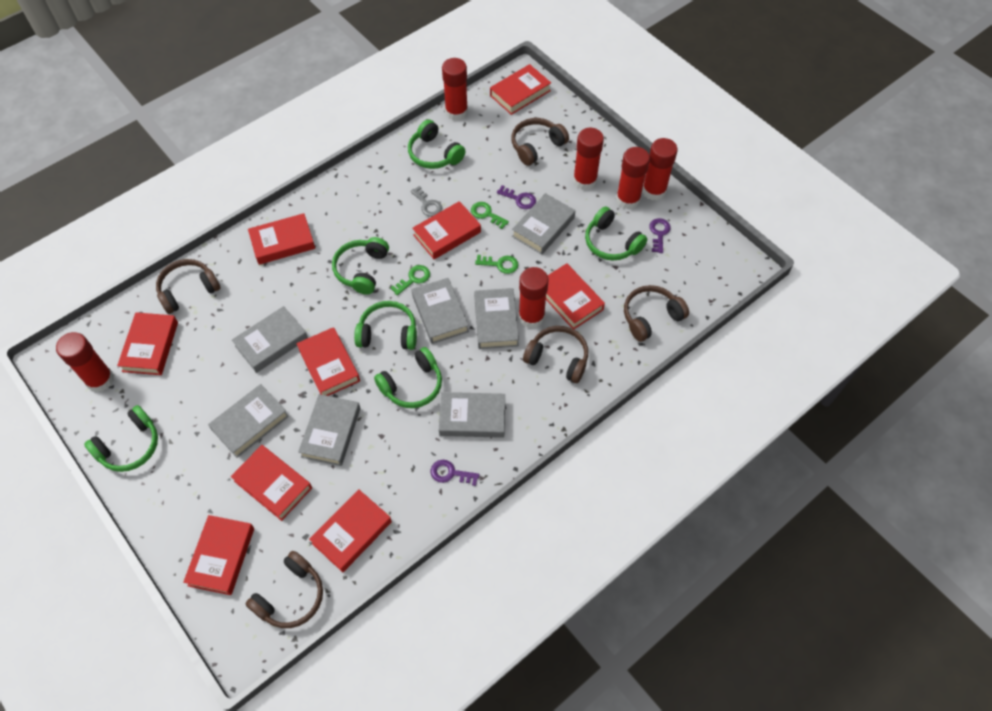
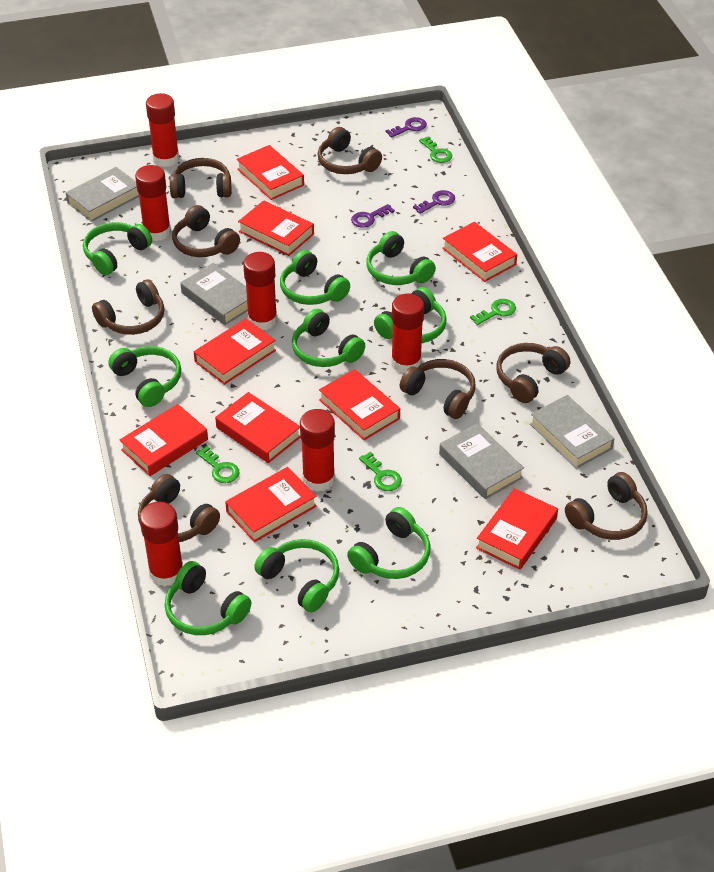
brown headphones: 5 -> 8
green headphones: 6 -> 9
green key: 3 -> 4
grey book: 7 -> 4
grey key: 1 -> 0

